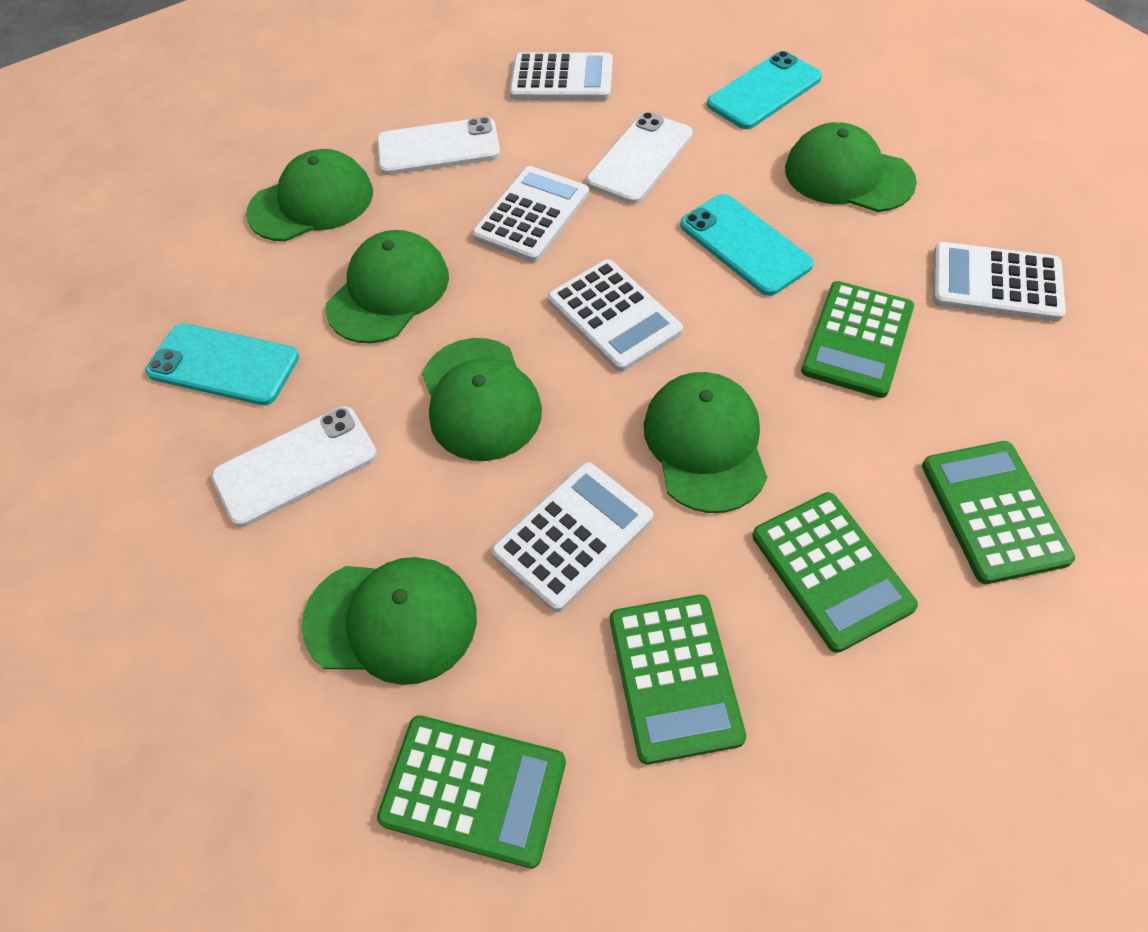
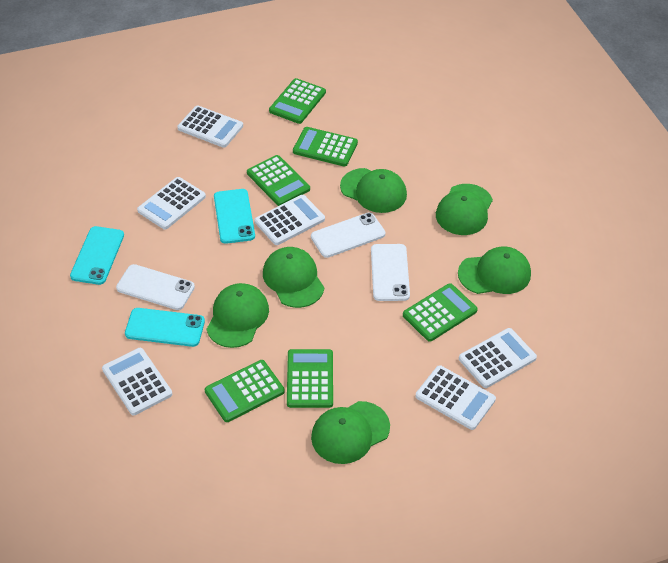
green calculator: 5 -> 6
white calculator: 5 -> 6

